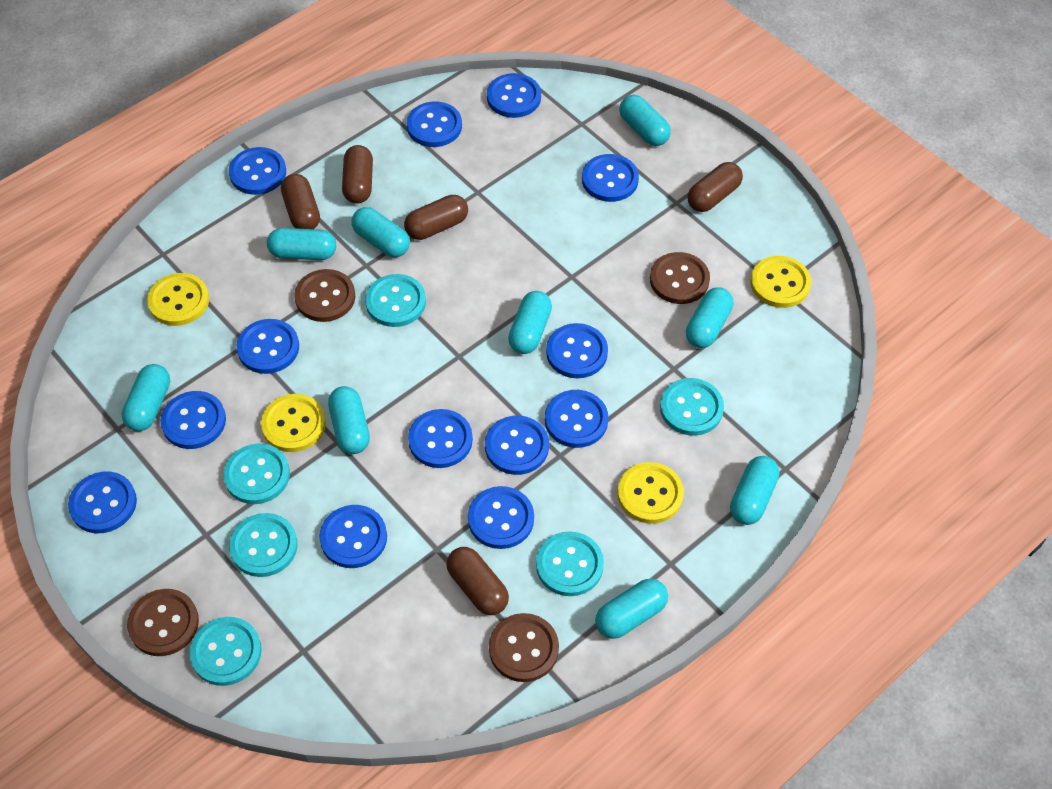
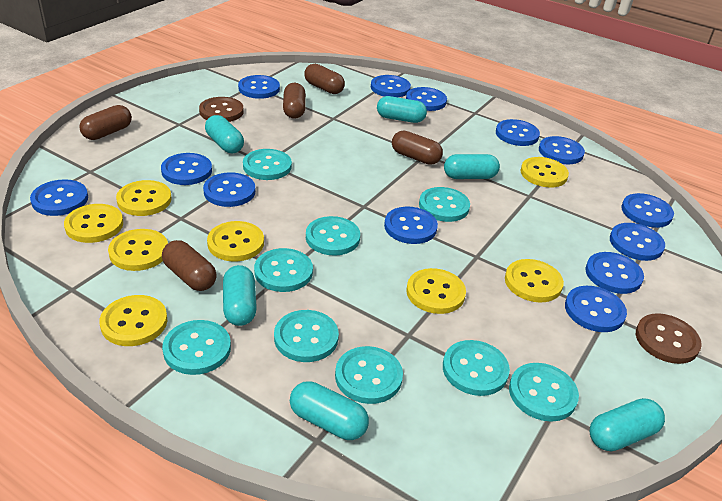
brown button: 4 -> 2
turquoise button: 6 -> 9
turquoise capsule: 9 -> 6
yellow button: 4 -> 8

